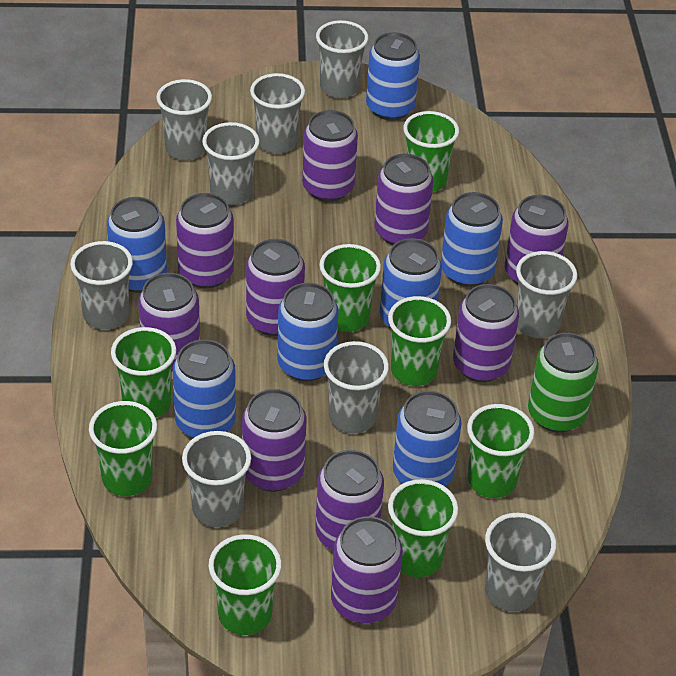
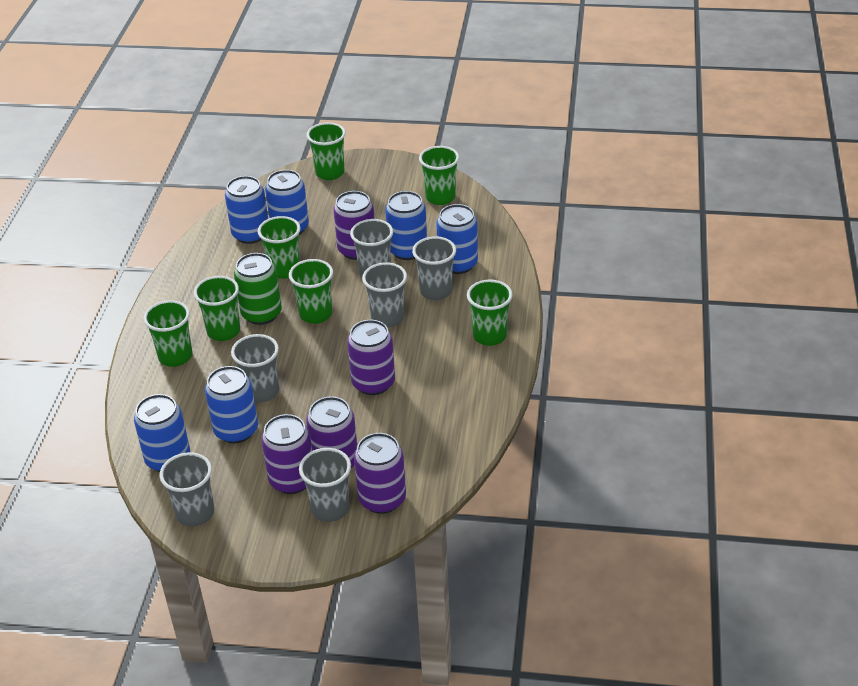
blue can: 7 -> 6
green cup: 8 -> 7
grey cup: 9 -> 6
purple can: 10 -> 5

